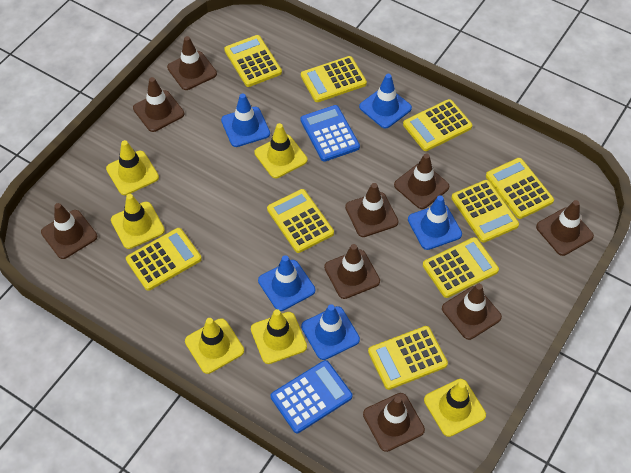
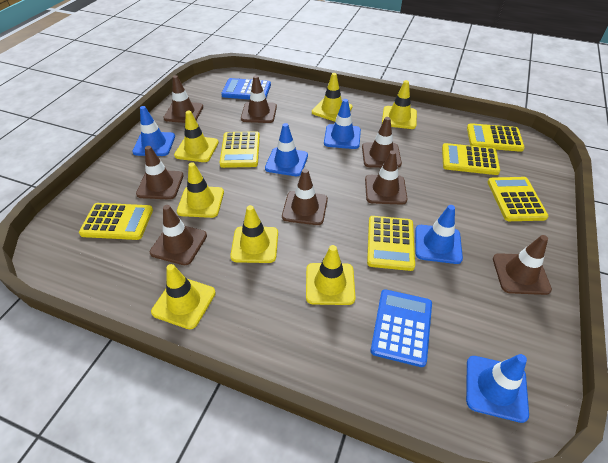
brown traffic cone: 9 -> 8
yellow calculator: 9 -> 6
yellow traffic cone: 6 -> 7

